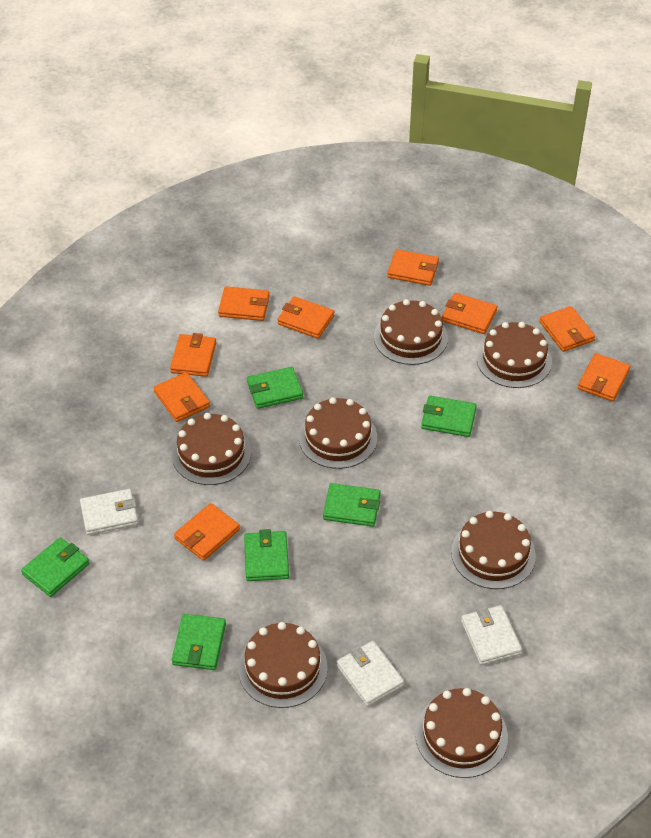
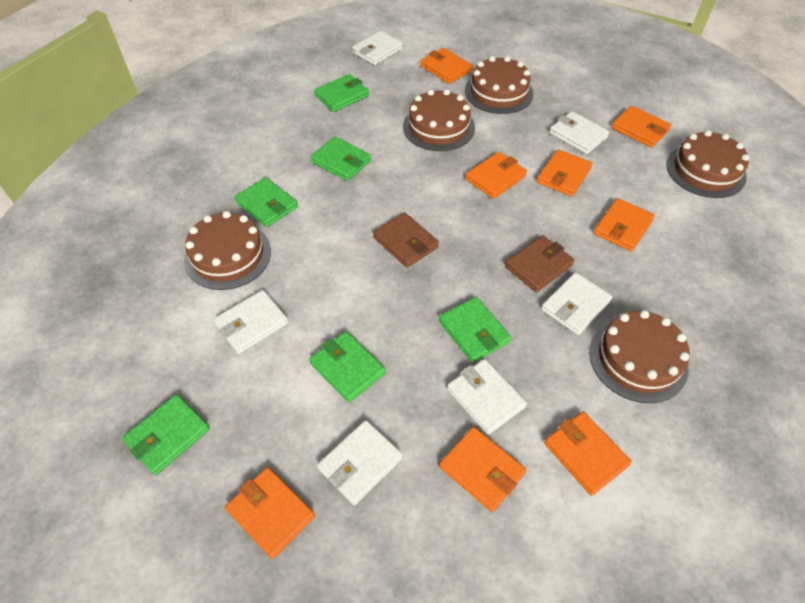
brown cake: 7 -> 5
brown wallet: 0 -> 2
orange wallet: 9 -> 8
white wallet: 3 -> 6

